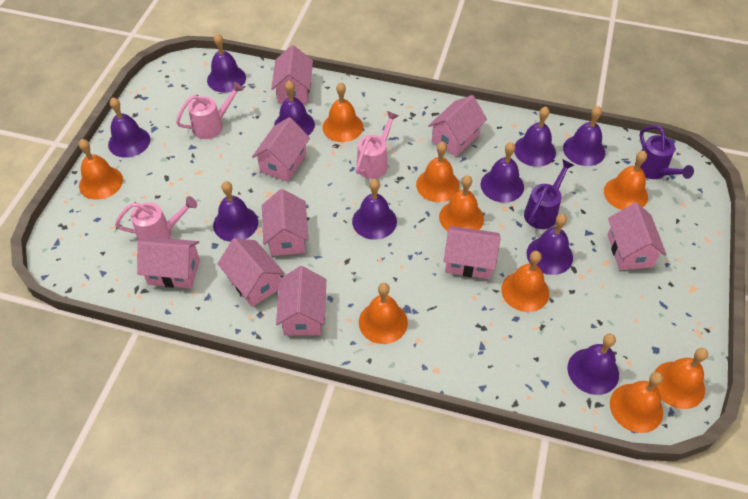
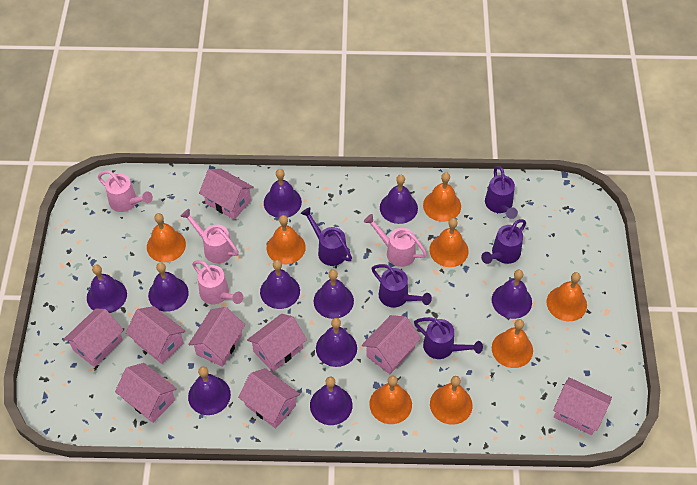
orange bell: 9 -> 8
pink watering can: 3 -> 4
purple watering can: 2 -> 5

